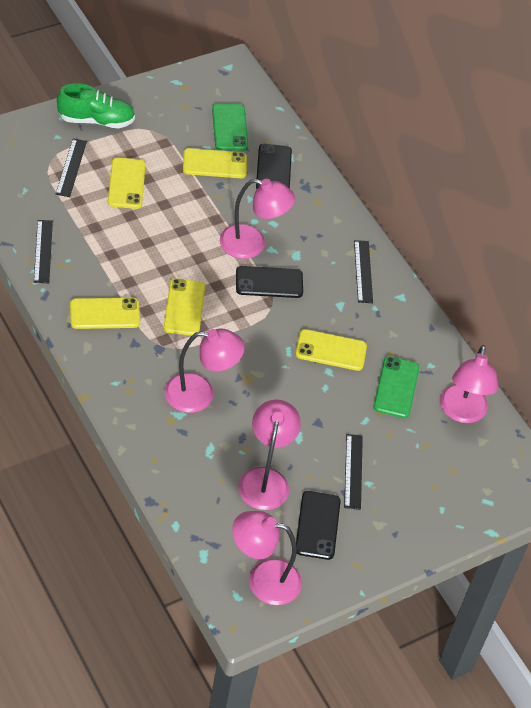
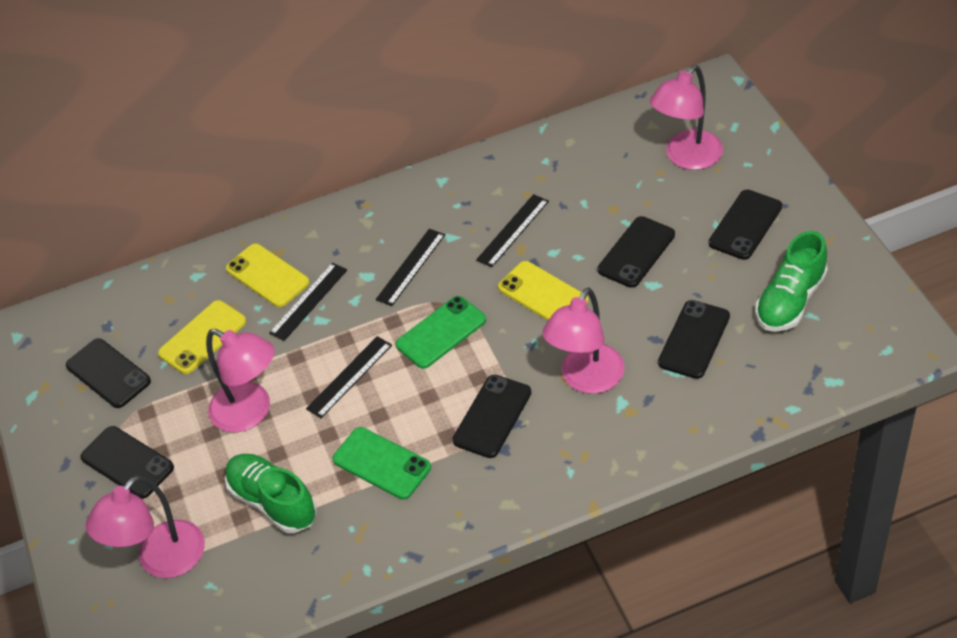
black phone: 3 -> 6
green shoe: 1 -> 2
pink lamp: 5 -> 4
yellow phone: 5 -> 3

